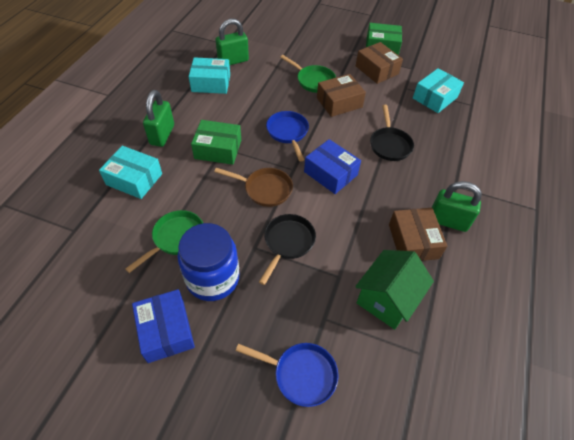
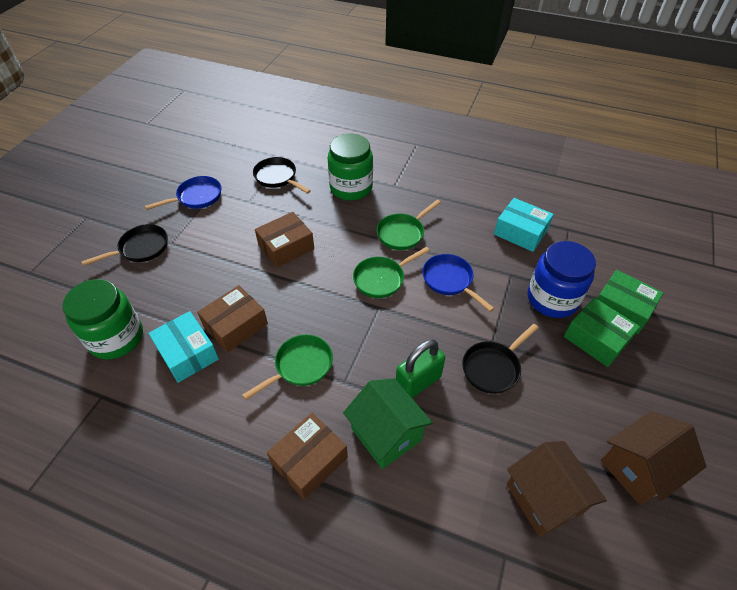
black pan: 2 -> 3
blue box: 2 -> 0
brown house: 0 -> 2
brown pan: 1 -> 0
green jar: 0 -> 2
green padlock: 3 -> 1
green pan: 2 -> 3
turquoise box: 3 -> 2

